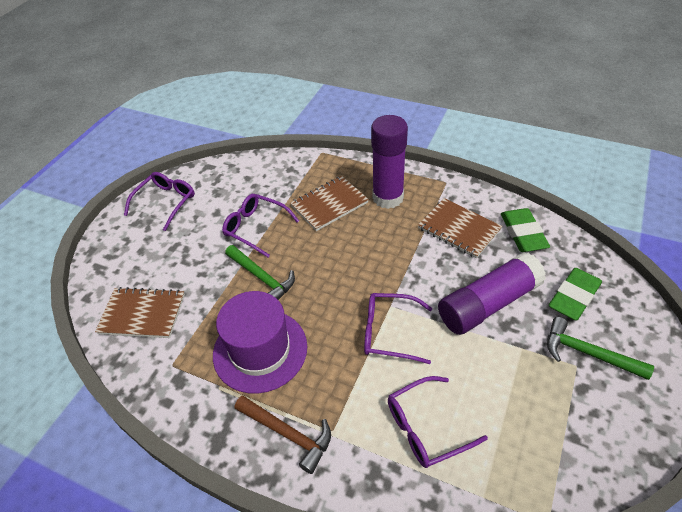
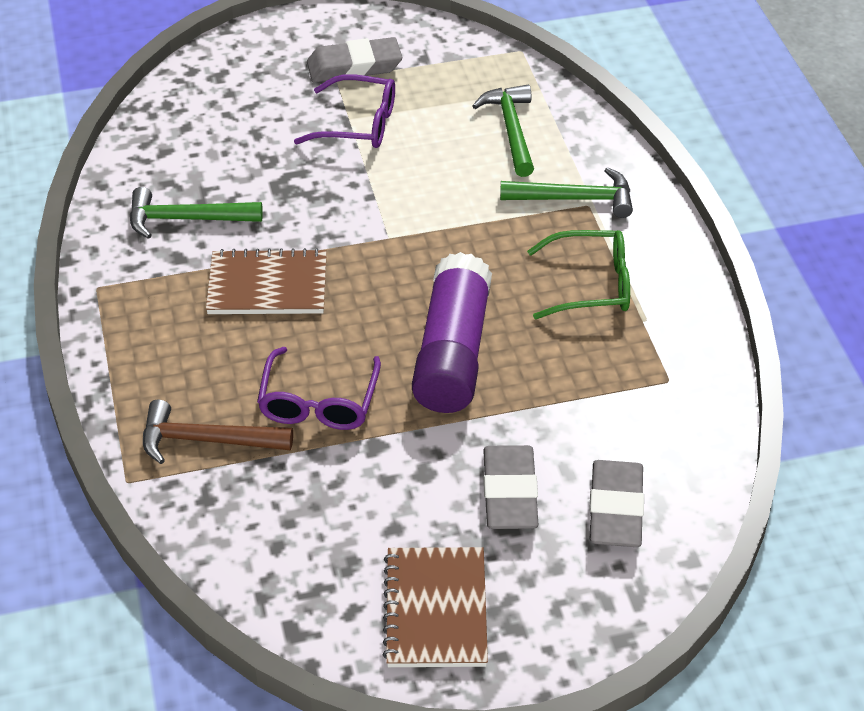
brown notebook: 3 -> 2
green eraser: 2 -> 0
green glasses: 0 -> 1
green hammer: 2 -> 3
grey eraser: 0 -> 3
purple glasses: 4 -> 2
purple glue stick: 2 -> 1
purple hat: 1 -> 0

